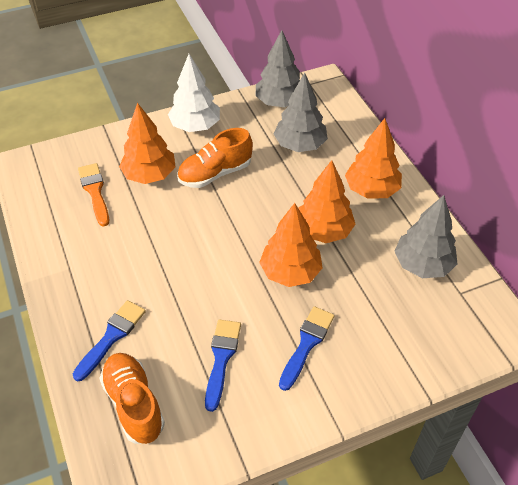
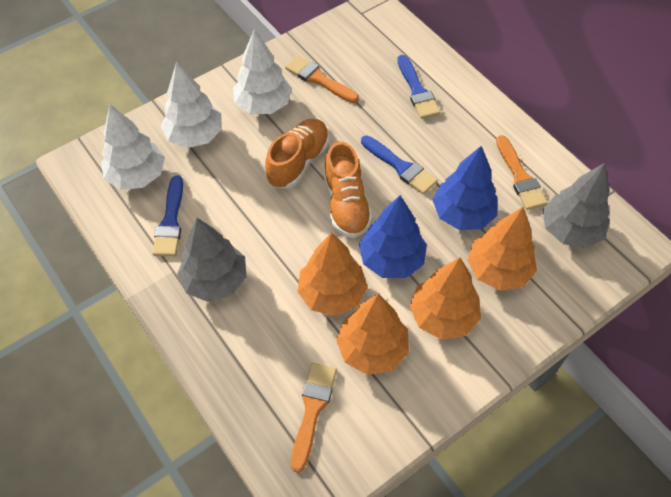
blue tree: 0 -> 2
grey tree: 3 -> 2
orange brush: 1 -> 3
white tree: 1 -> 3

